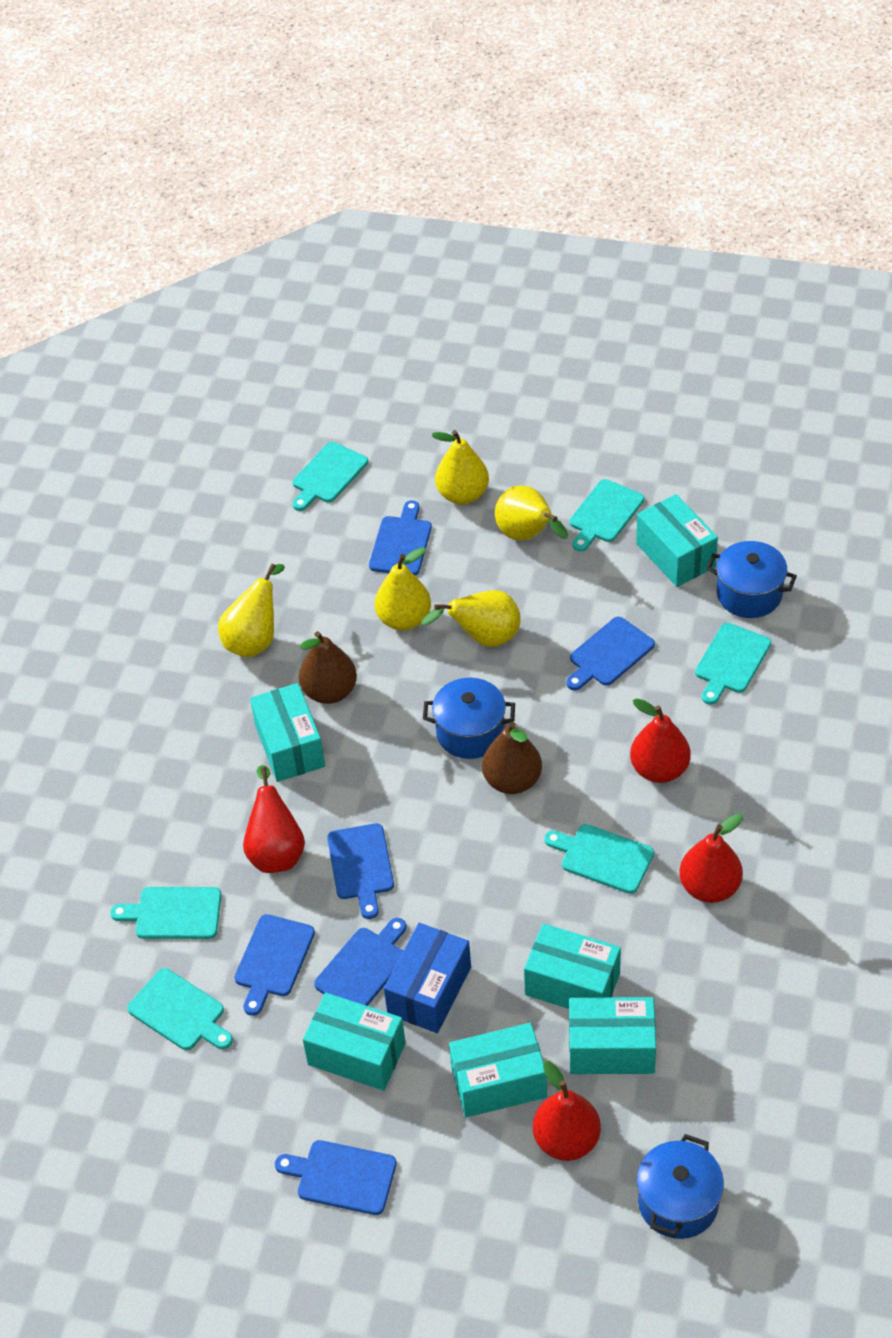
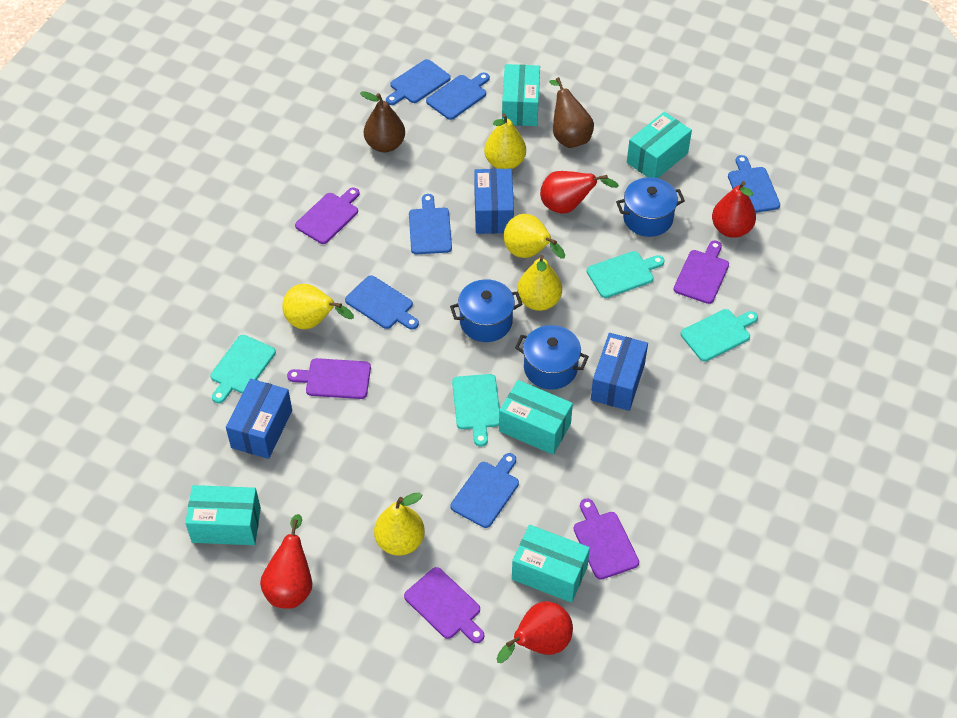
blue box: 1 -> 3
purple cutting board: 0 -> 5
turquoise box: 6 -> 5
turquoise cutting board: 6 -> 4

